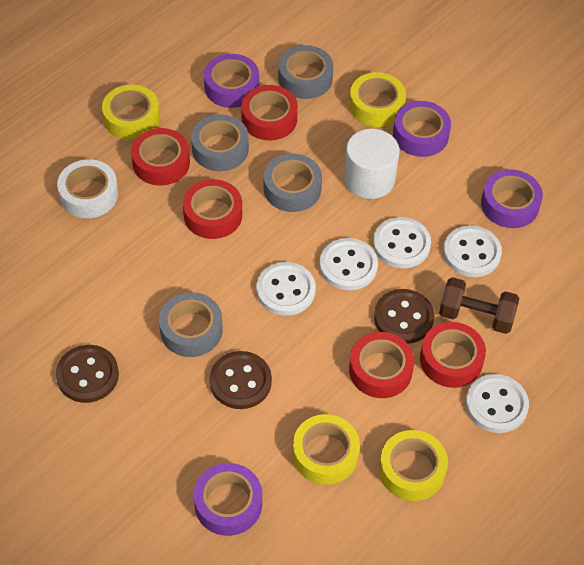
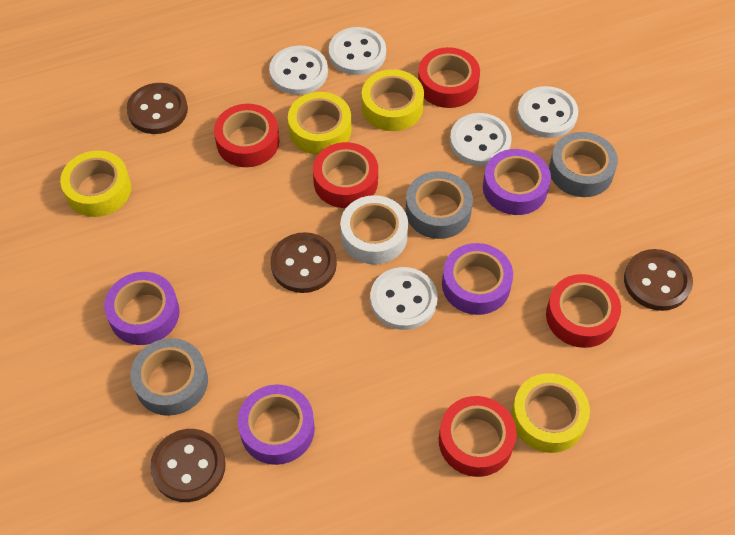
brown button: 3 -> 4
brown dumbbell: 1 -> 0
grey tape: 4 -> 3
white cylinder: 1 -> 0

